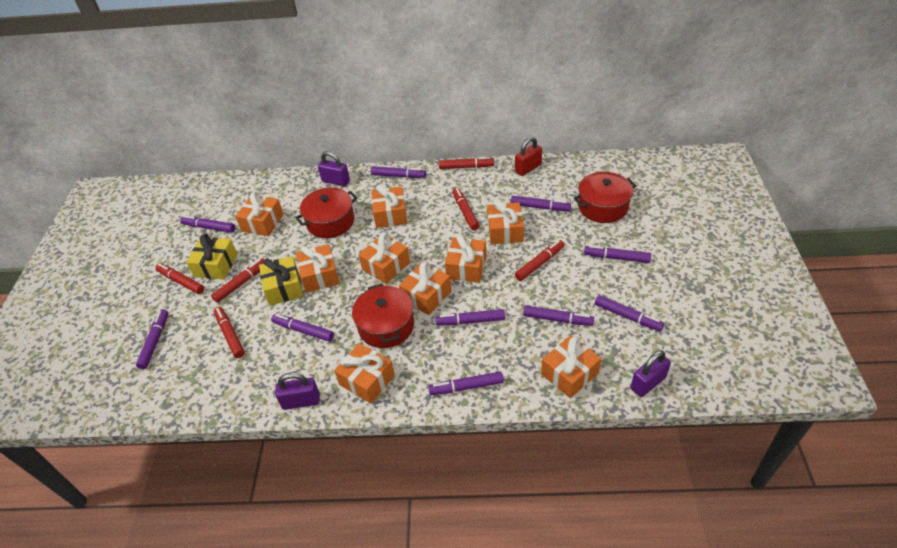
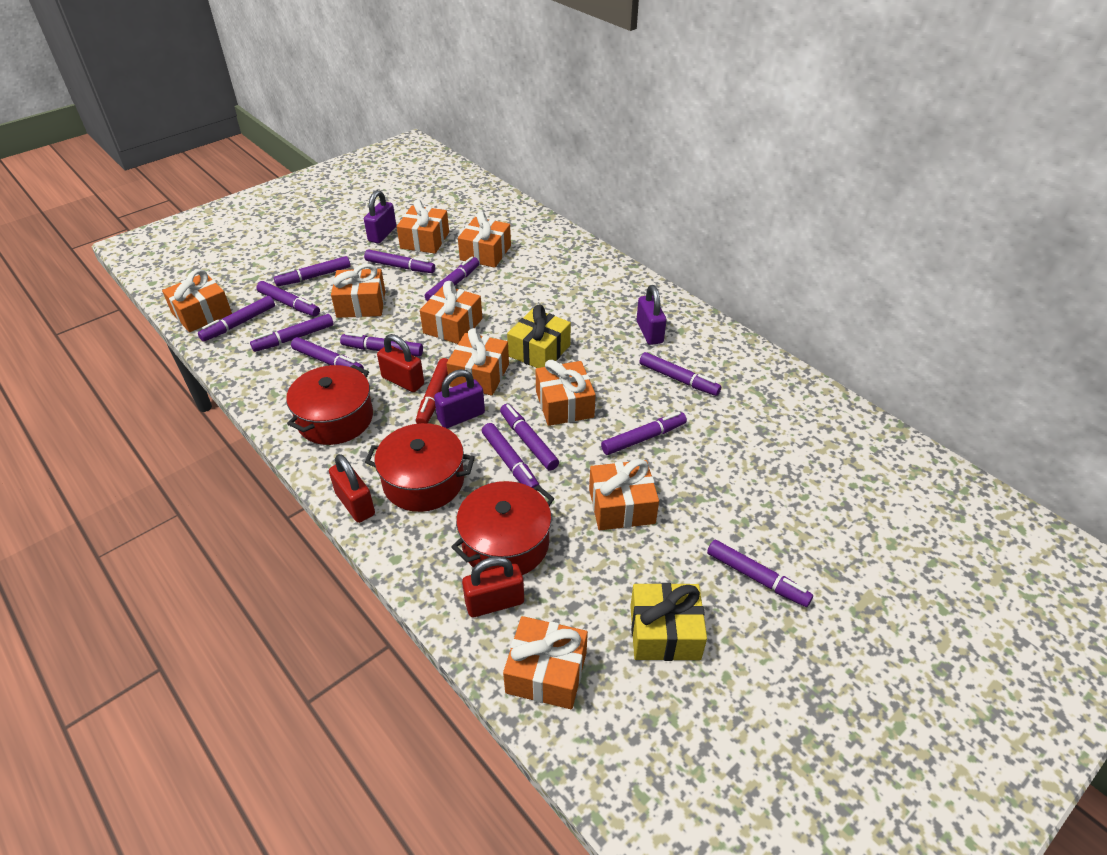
purple marker: 10 -> 13
red marker: 6 -> 1
red padlock: 1 -> 3

